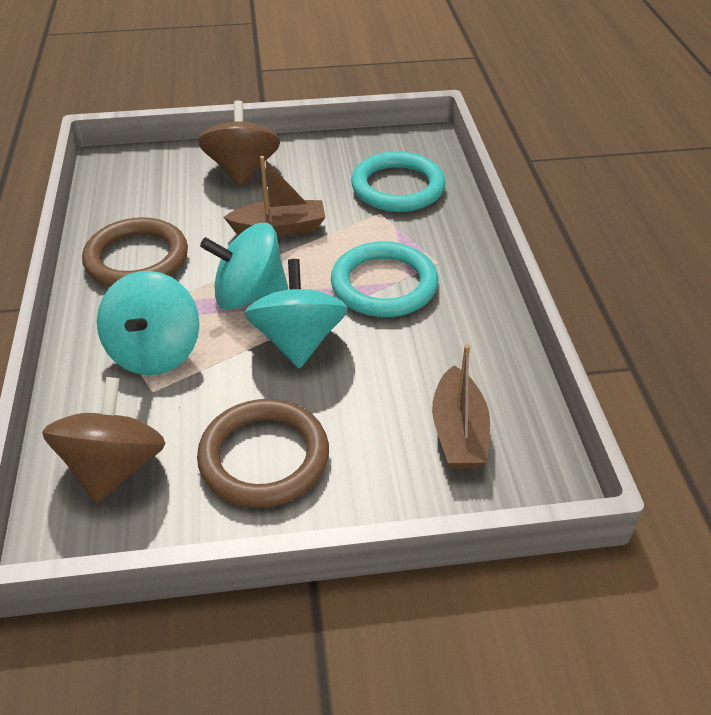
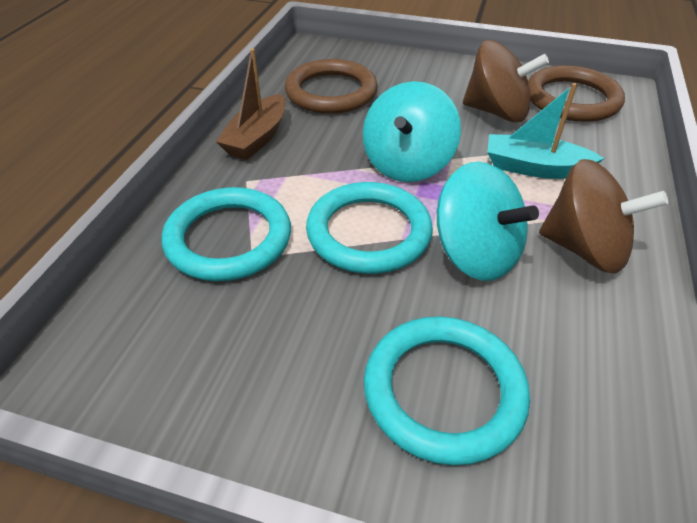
brown boat: 2 -> 1
turquoise boat: 0 -> 1
turquoise ring: 2 -> 3
turquoise spinning top: 3 -> 2

